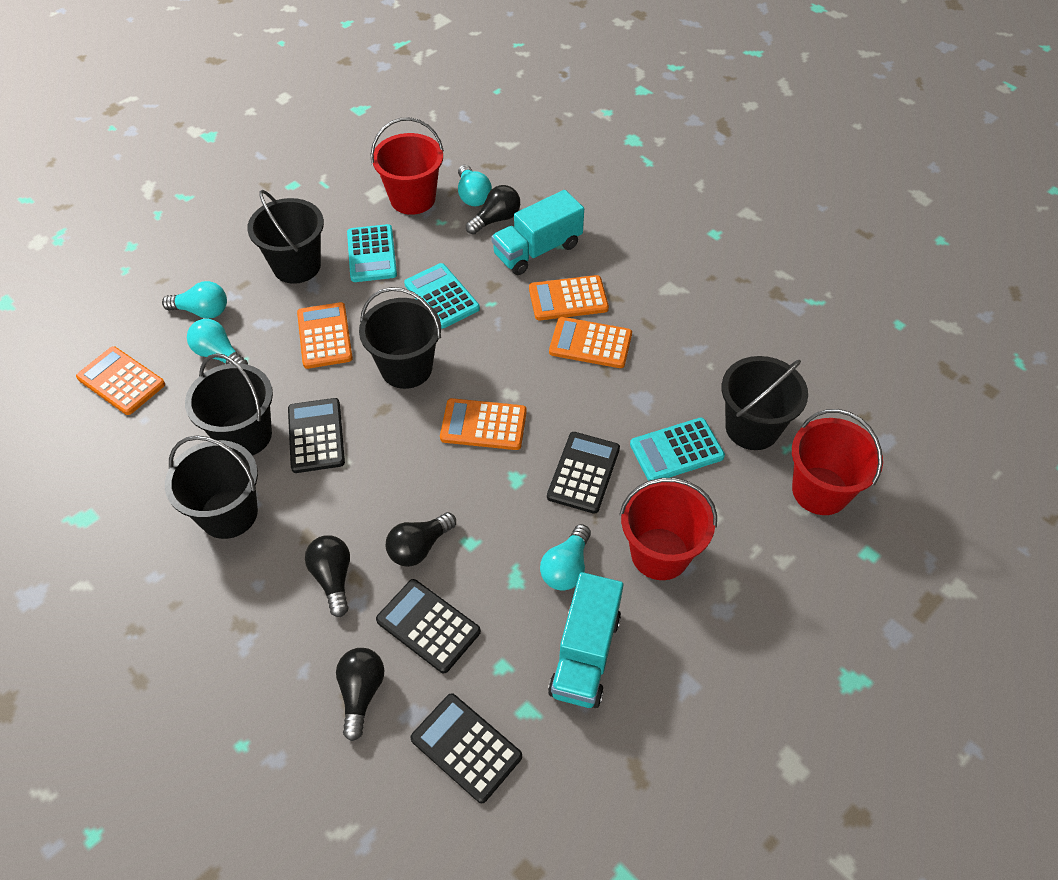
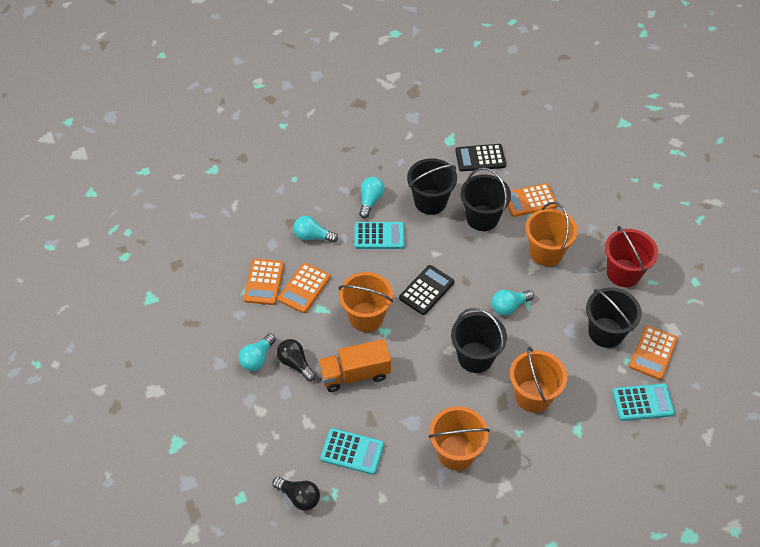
black bucket: 5 -> 4
black calculator: 4 -> 2
black light bulb: 4 -> 2
orange bucket: 0 -> 4
orange calculator: 5 -> 4
orange truck: 0 -> 1
red bucket: 3 -> 1
turquoise truck: 2 -> 0

